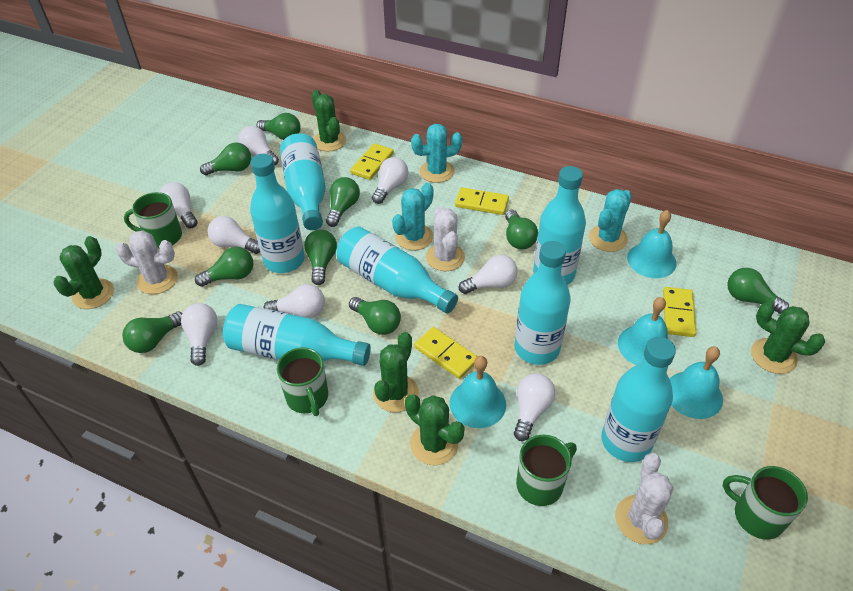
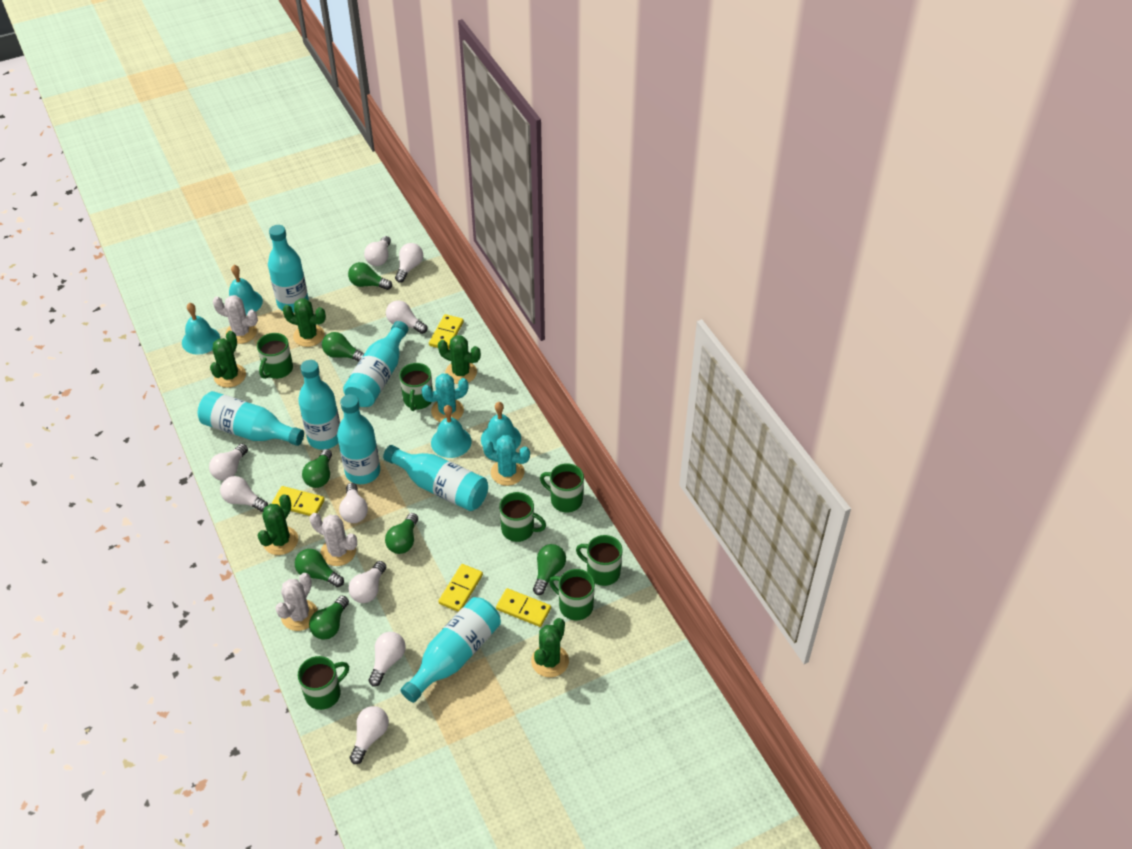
green light bulb: 9 -> 7
green mug: 4 -> 7
turquoise cactus: 3 -> 2
white light bulb: 8 -> 9

